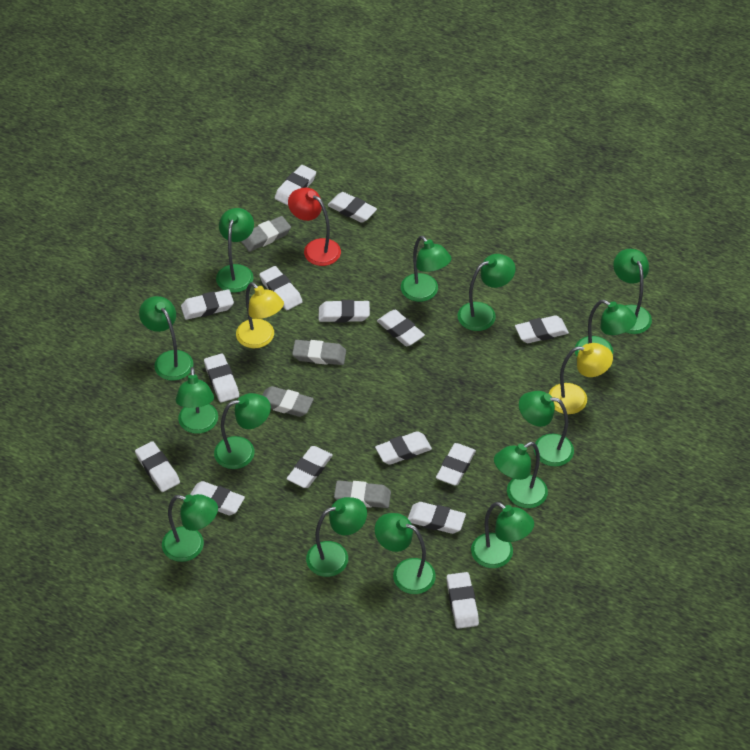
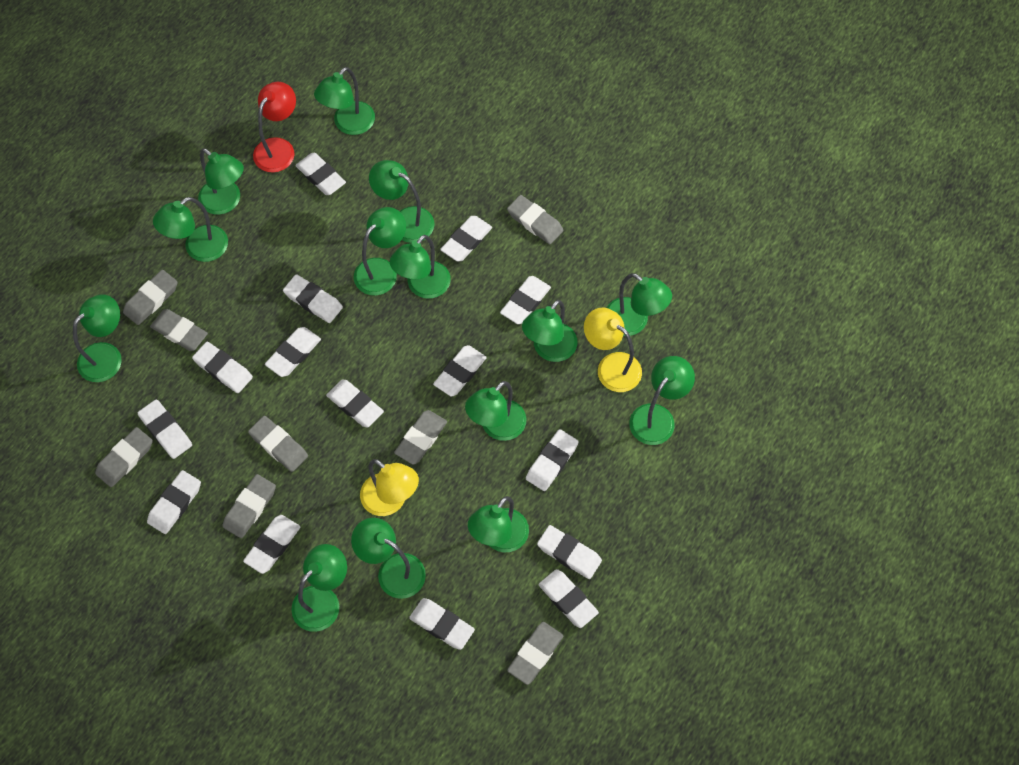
grey eraser: 4 -> 8

